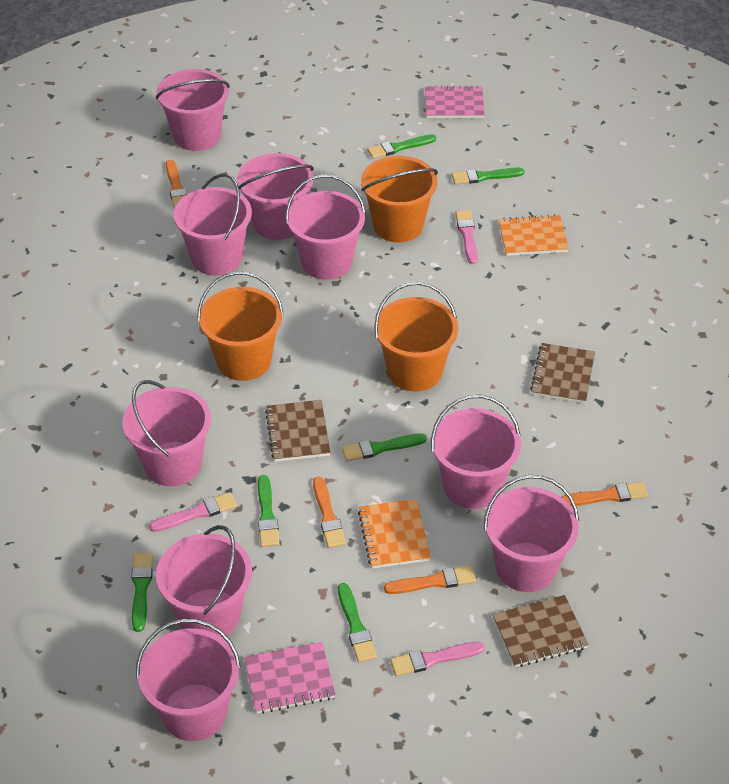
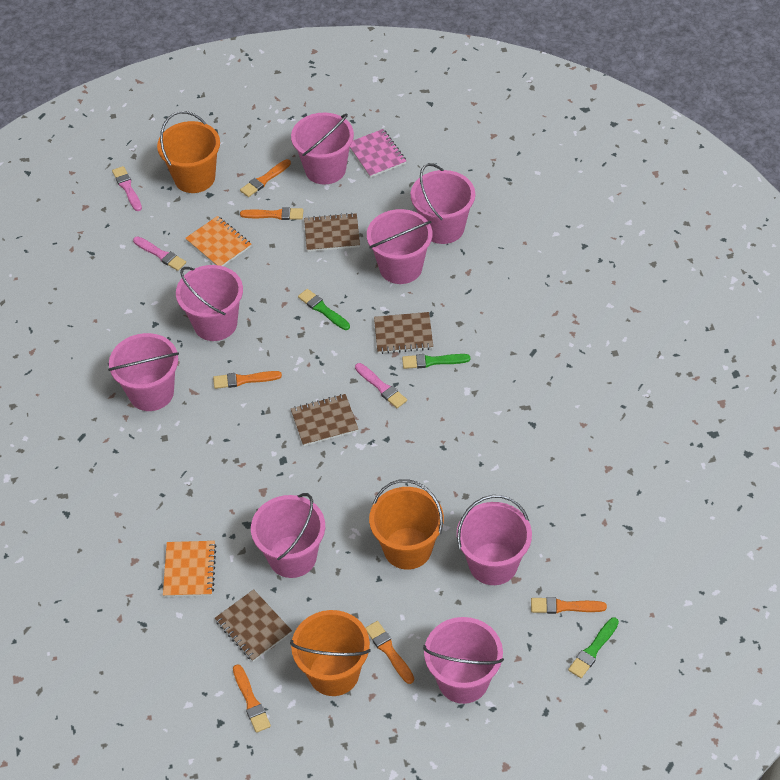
brown notebook: 3 -> 4
green brush: 6 -> 3
orange brush: 4 -> 6
pink bucket: 9 -> 8
pink notebook: 2 -> 1

